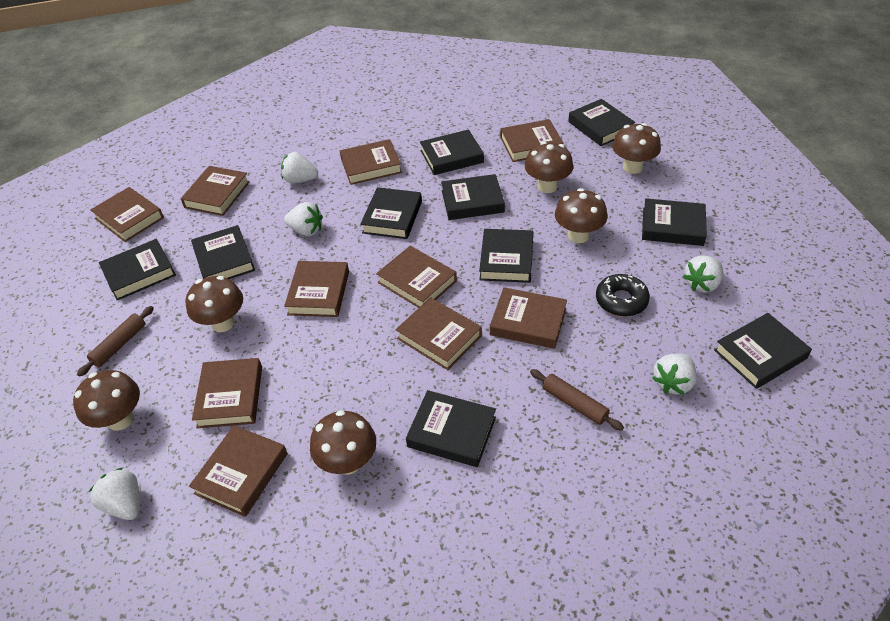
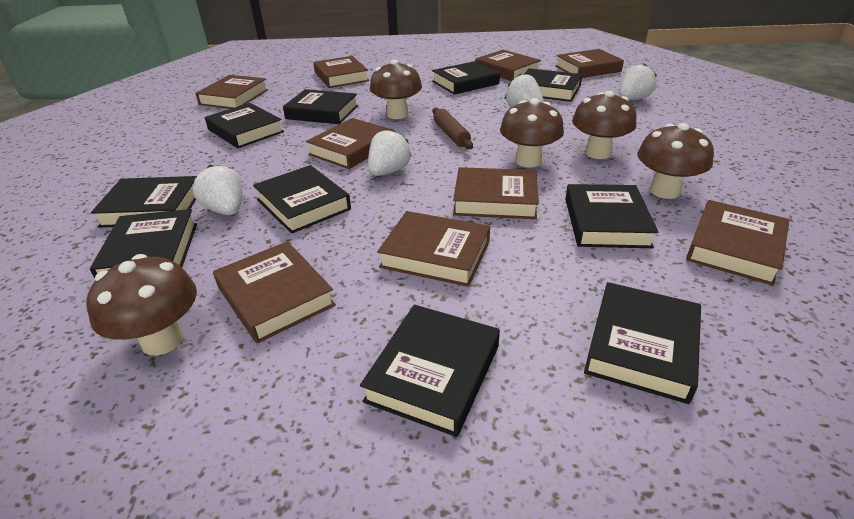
black donut: 1 -> 0
brown book: 10 -> 9
brown mushroom: 6 -> 5
brown rolling pin: 2 -> 1
white strawberry: 5 -> 4

